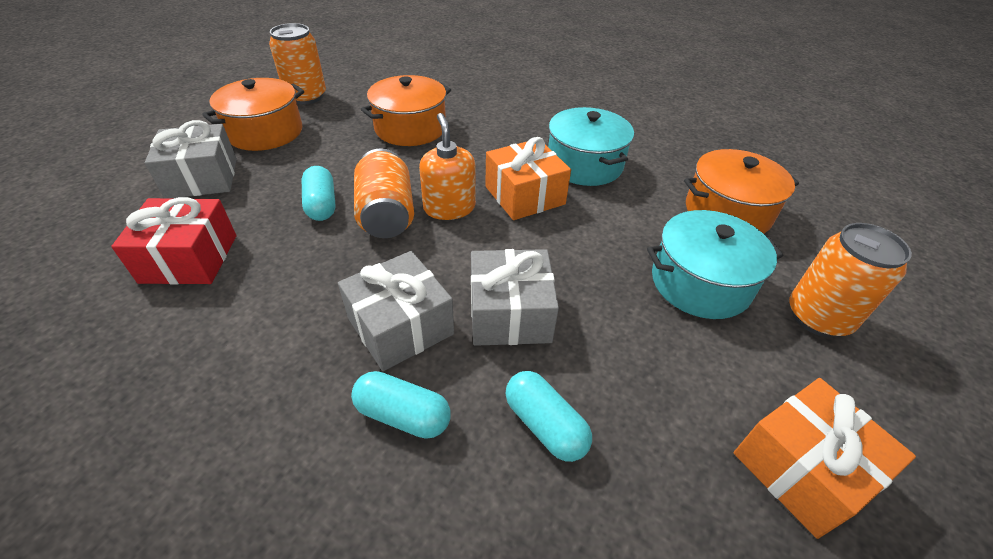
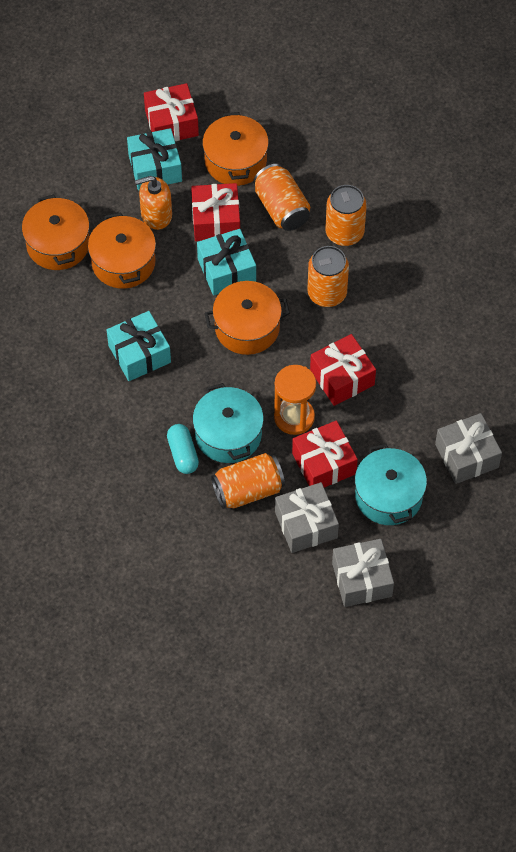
orange can: 3 -> 4
orange gift: 2 -> 0
orange hourglass: 0 -> 1
orange pot: 3 -> 4
red gift: 1 -> 4
turquoise capsule: 3 -> 1
turquoise gift: 0 -> 3

